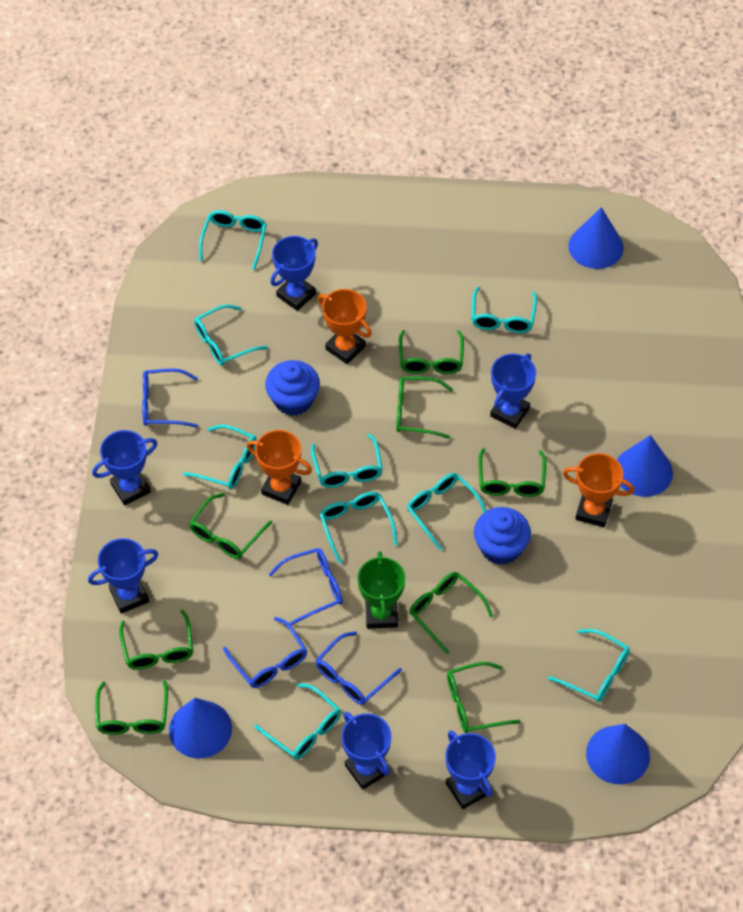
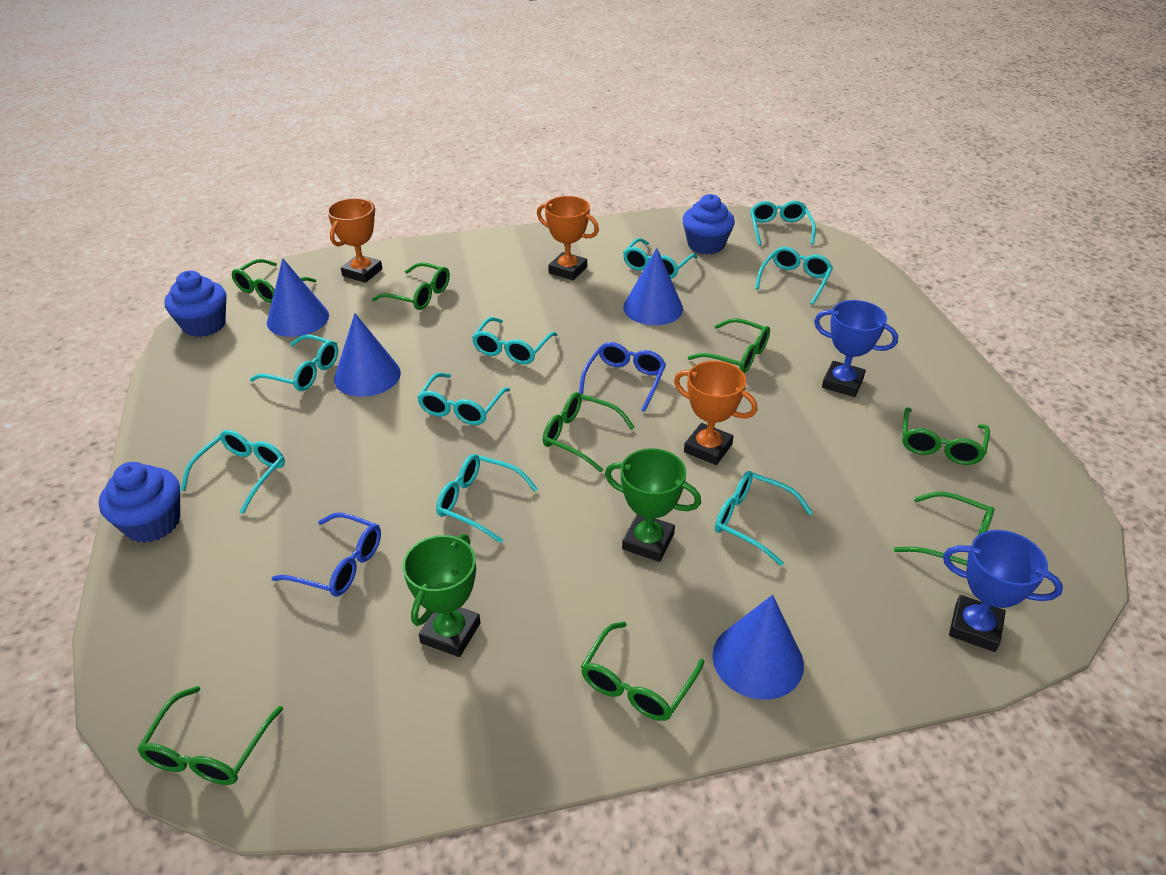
blue cupcake: 2 -> 3
blue glasses: 4 -> 2
blue trophy: 6 -> 2
green trophy: 1 -> 2

